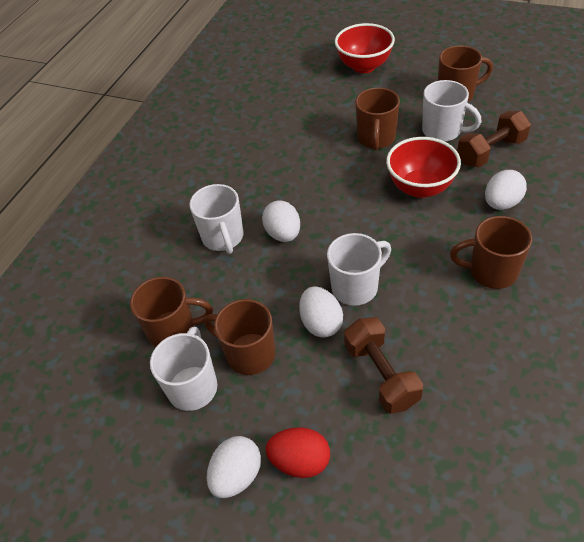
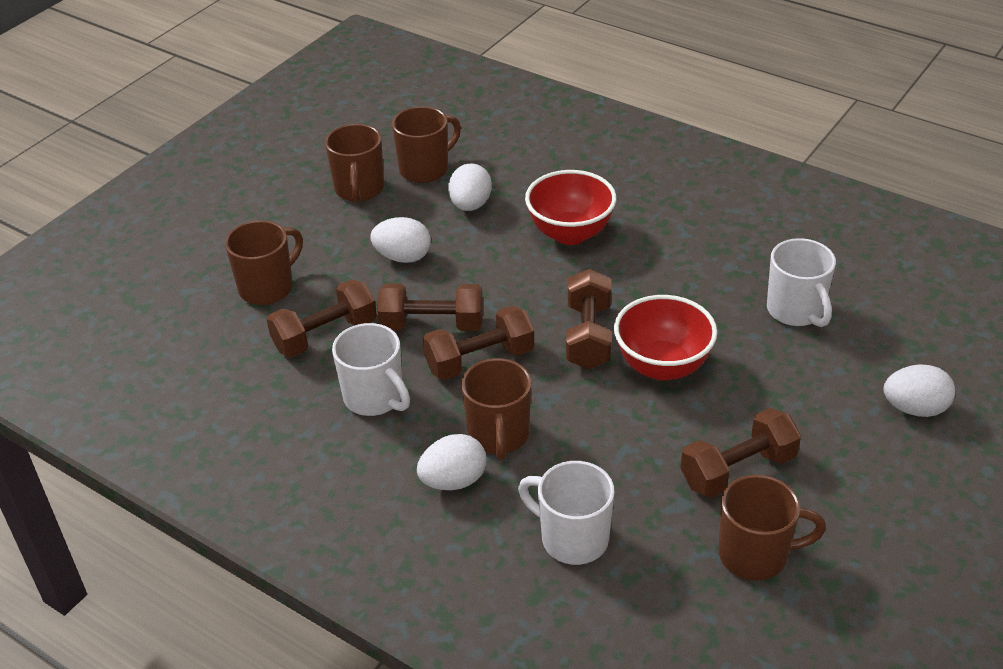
brown dumbbell: 2 -> 5
red egg: 1 -> 0
white mug: 4 -> 3

